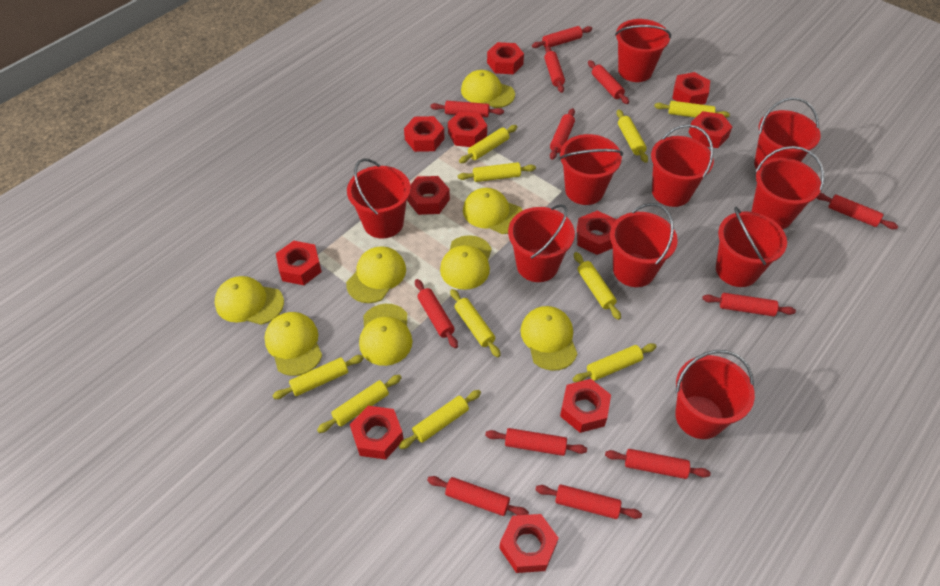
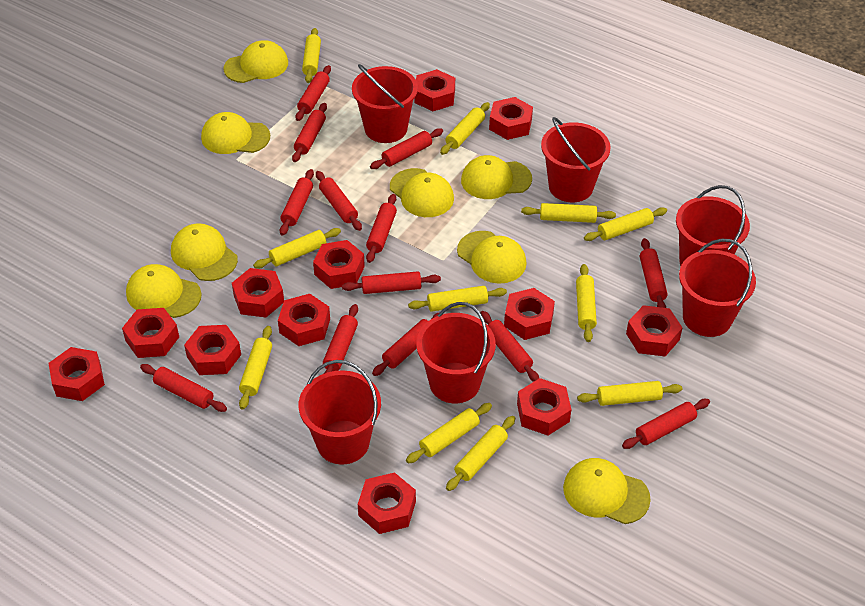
red bucket: 10 -> 6
red nut: 11 -> 12
red rolling pin: 12 -> 13
yellow rolling pin: 10 -> 11

